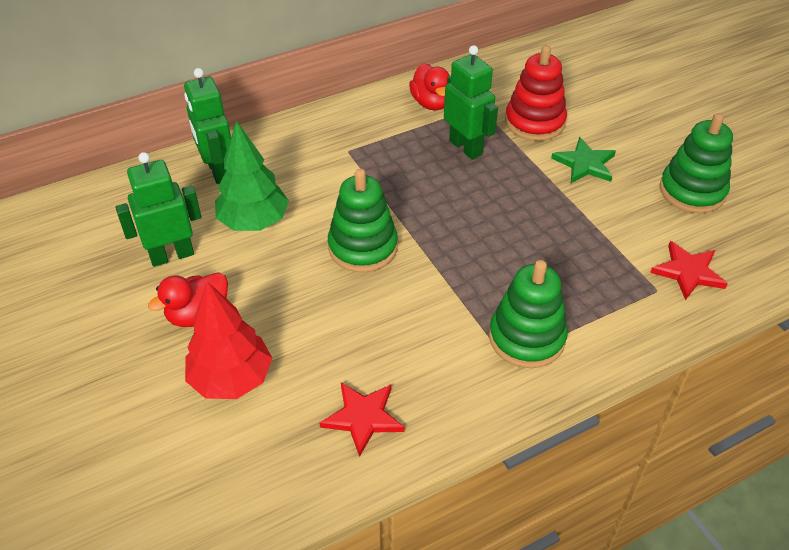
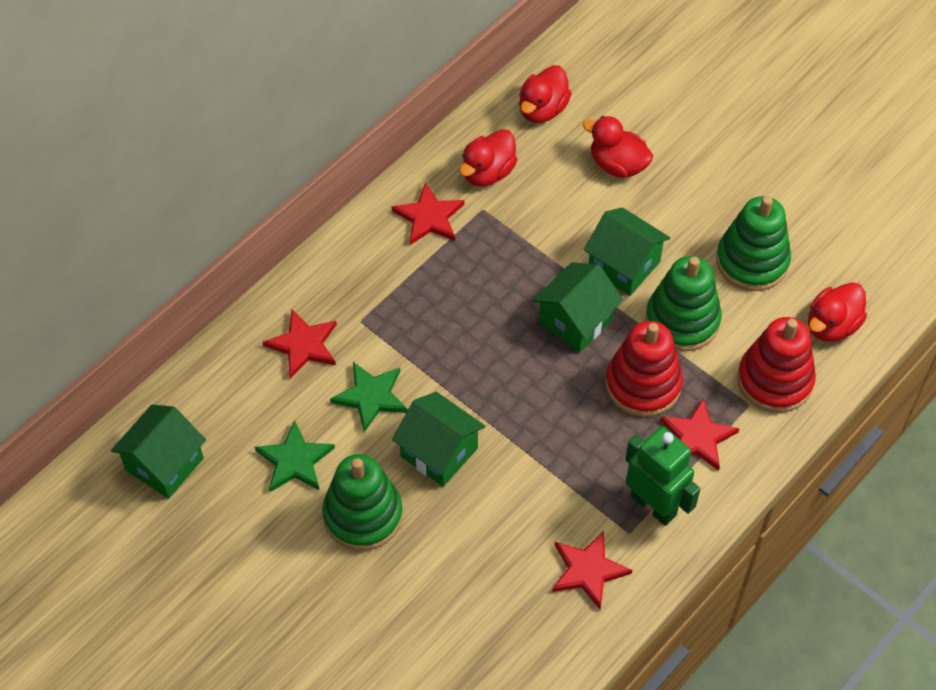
green house: 0 -> 4
green robot: 3 -> 1
green star: 1 -> 2
green tree: 1 -> 0
red duck: 2 -> 4
red stacking toy: 1 -> 2
red star: 2 -> 4
red tree: 1 -> 0

